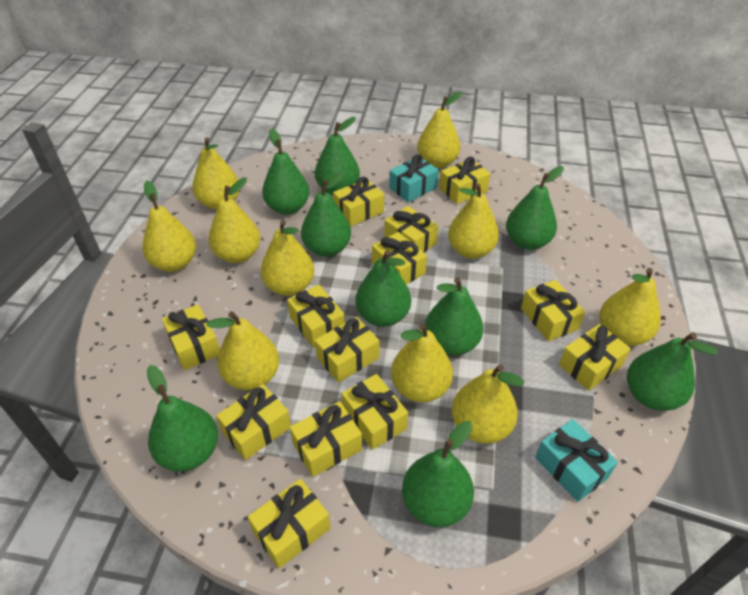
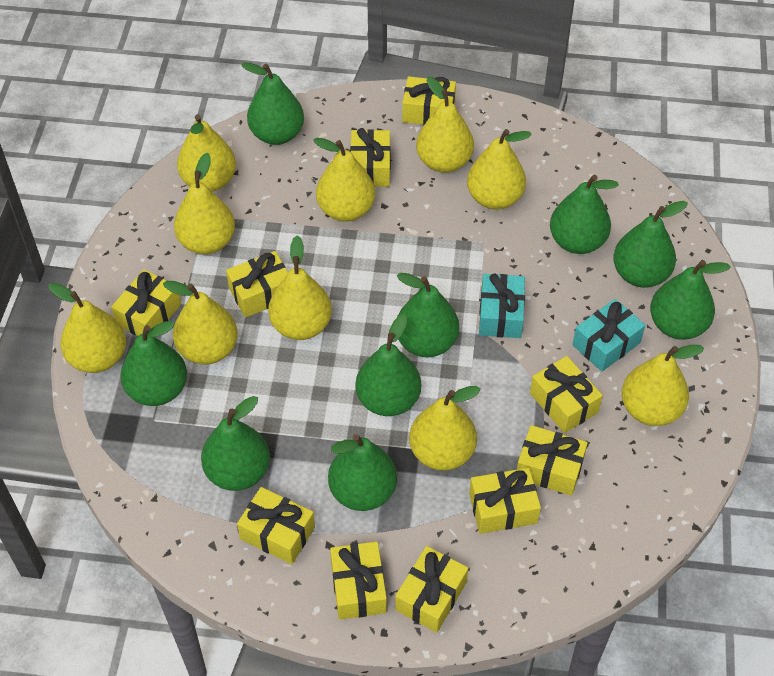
yellow gift: 13 -> 10

